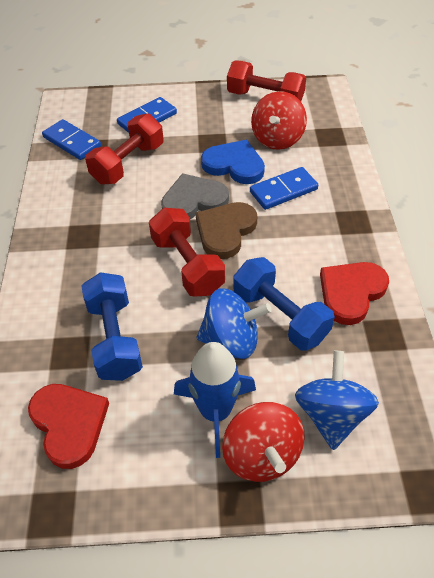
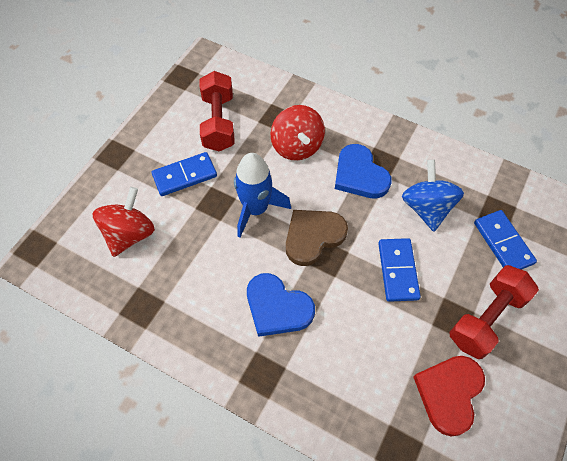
blue dumbbell: 2 -> 0
blue heart: 1 -> 2
blue spinning top: 2 -> 1
grey heart: 1 -> 0
red dumbbell: 3 -> 2
red heart: 2 -> 1

